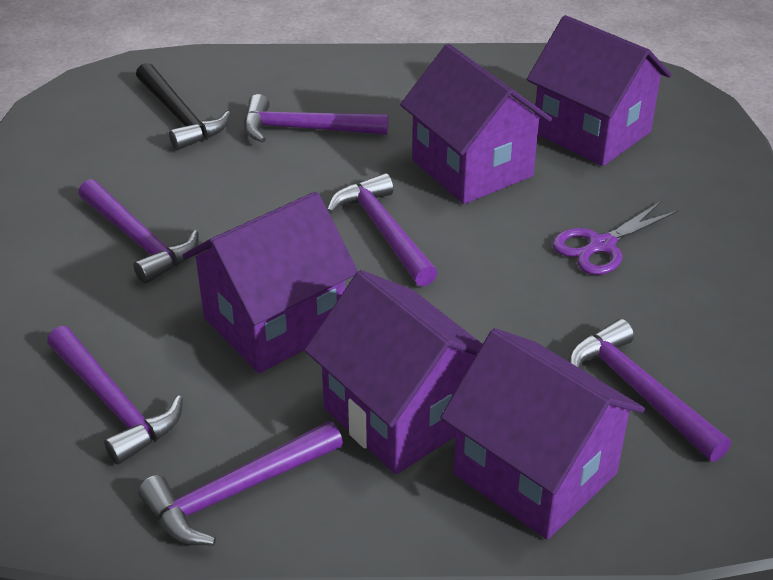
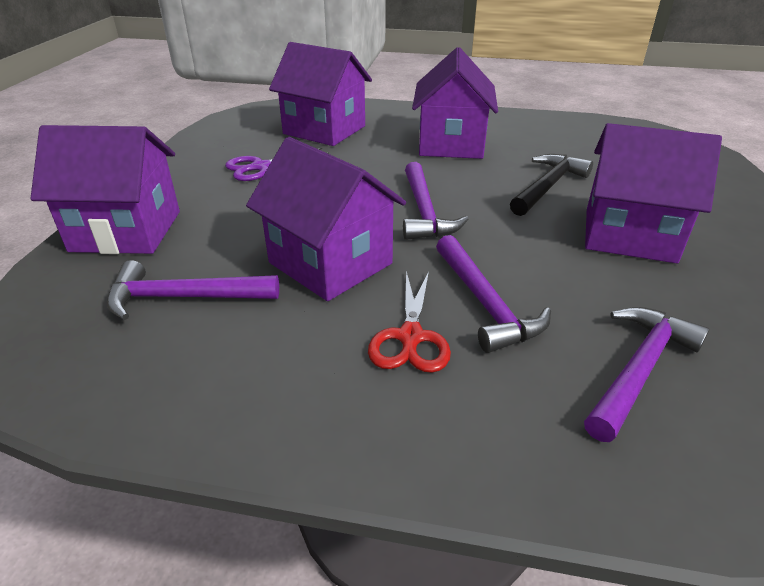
purple hammer: 6 -> 4
red scissors: 0 -> 1

